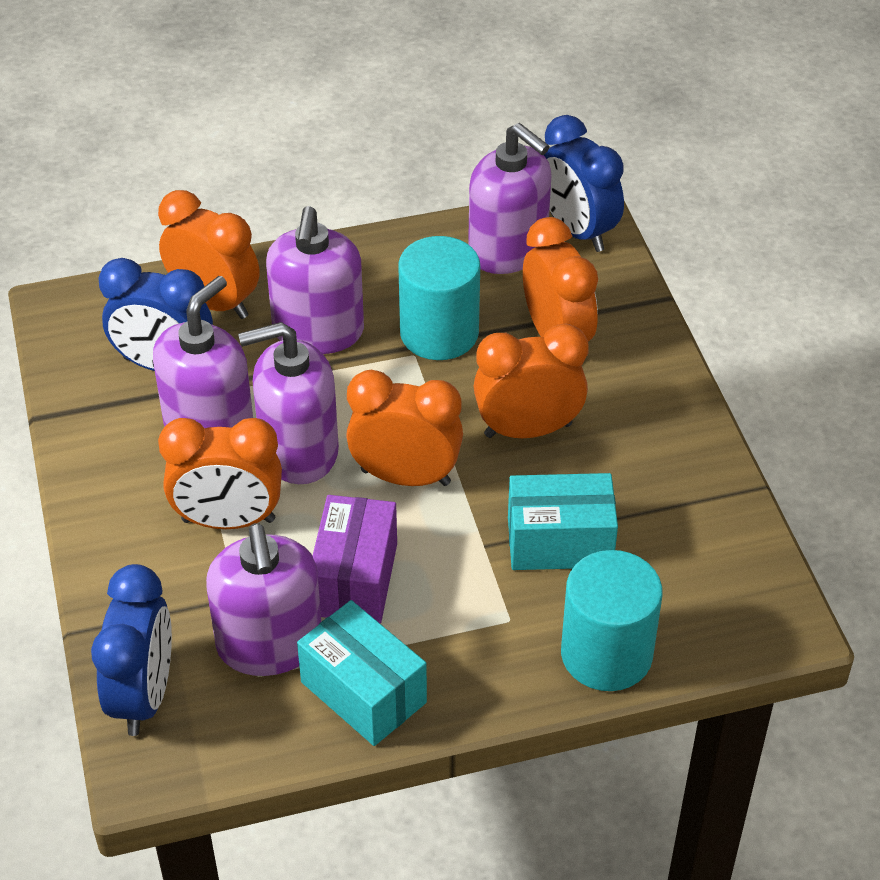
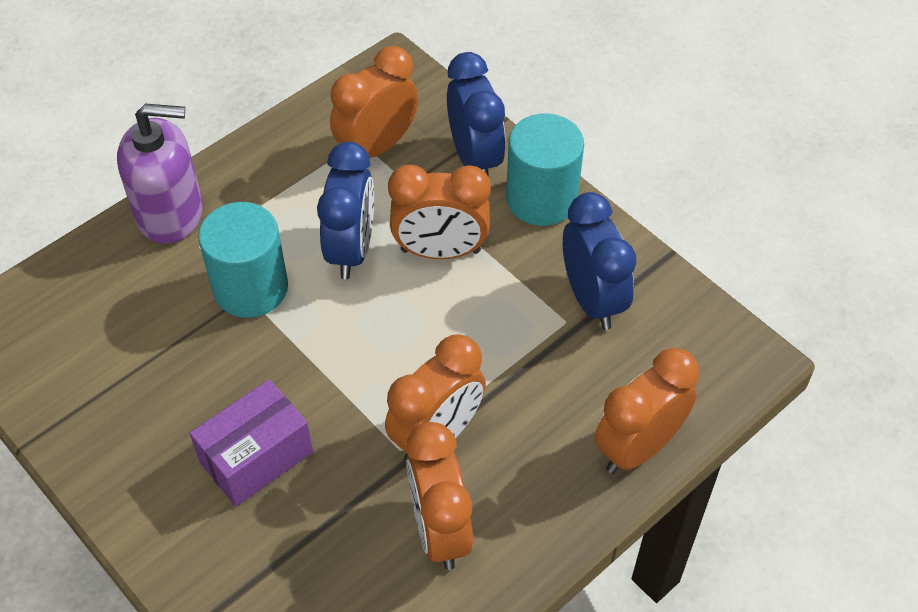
purple soap dispenser: 5 -> 1
turquoise box: 2 -> 0

